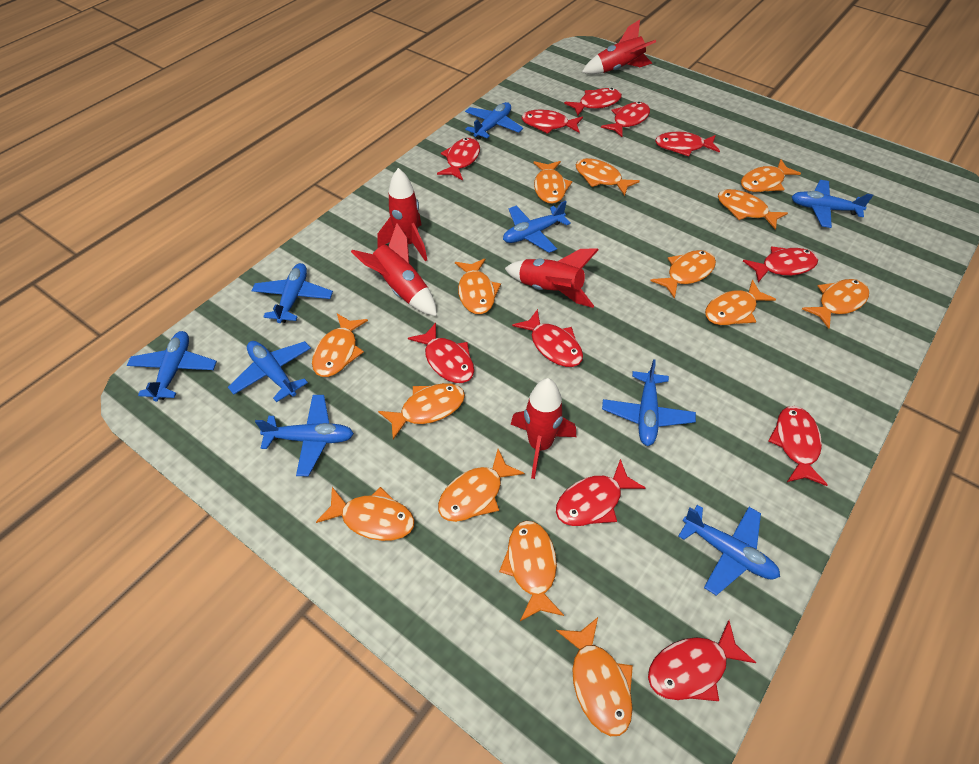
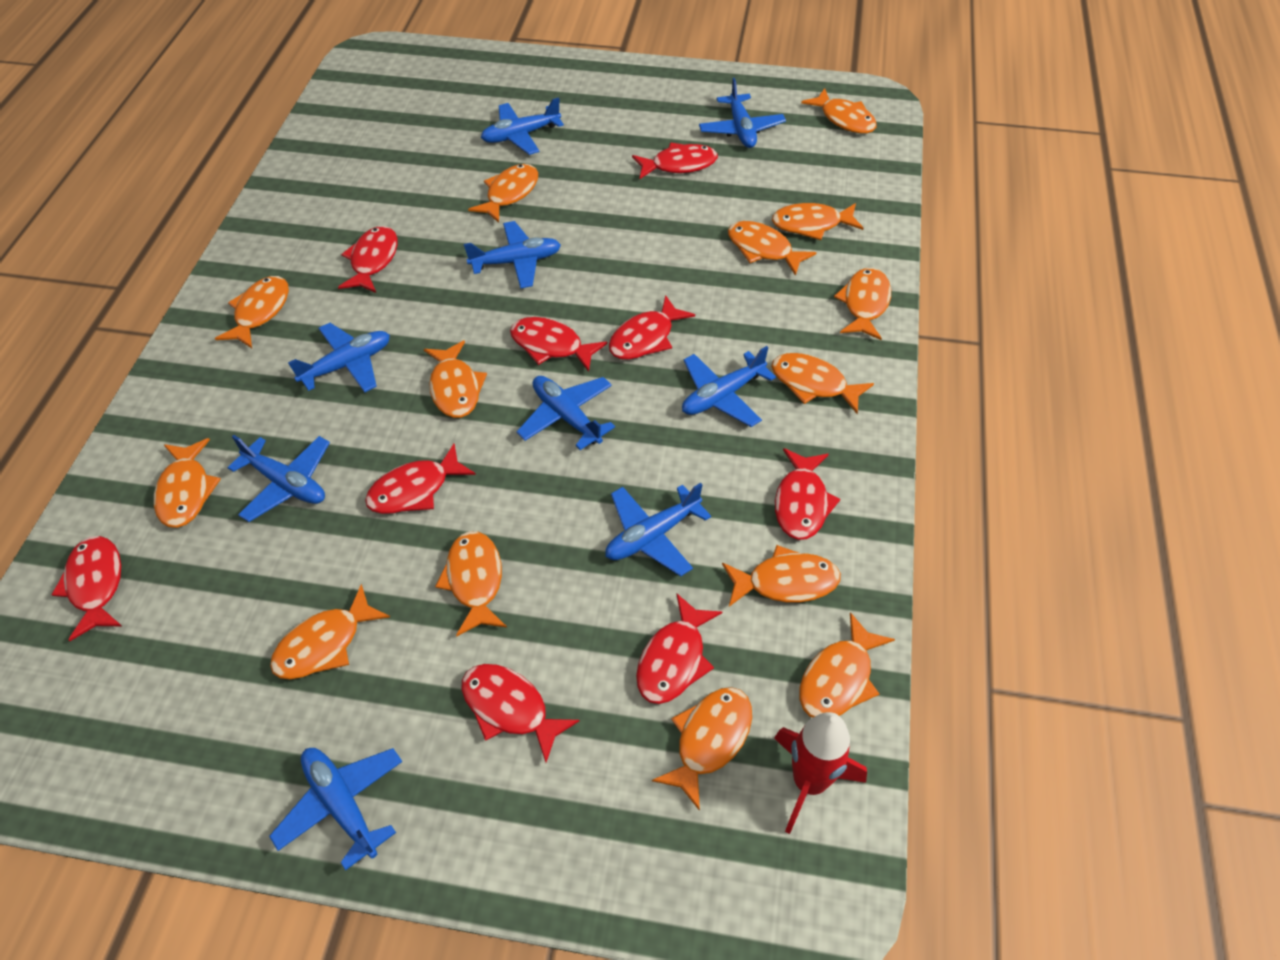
red fish: 11 -> 9
red rocket: 5 -> 1

